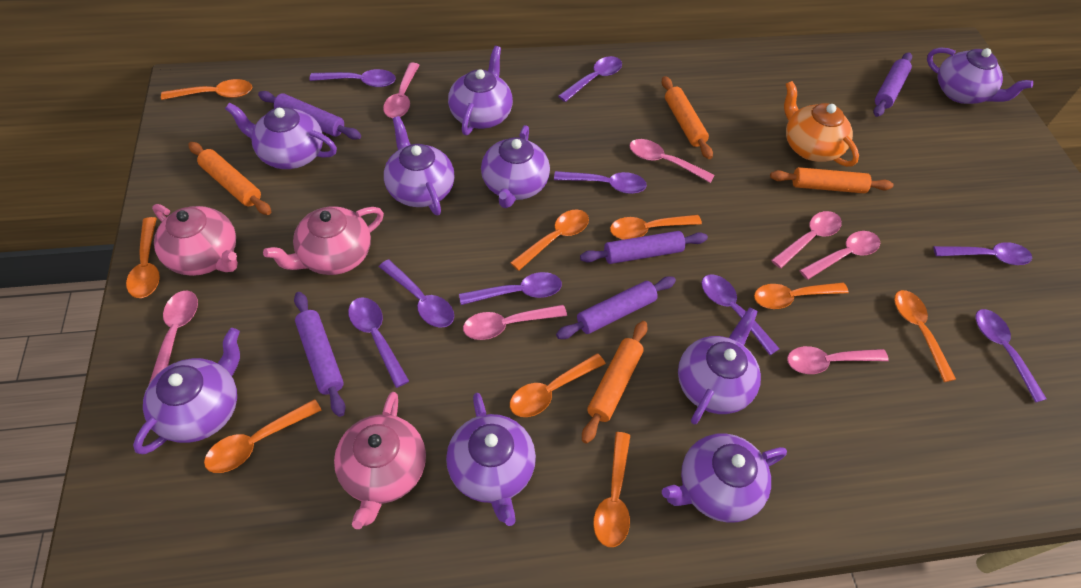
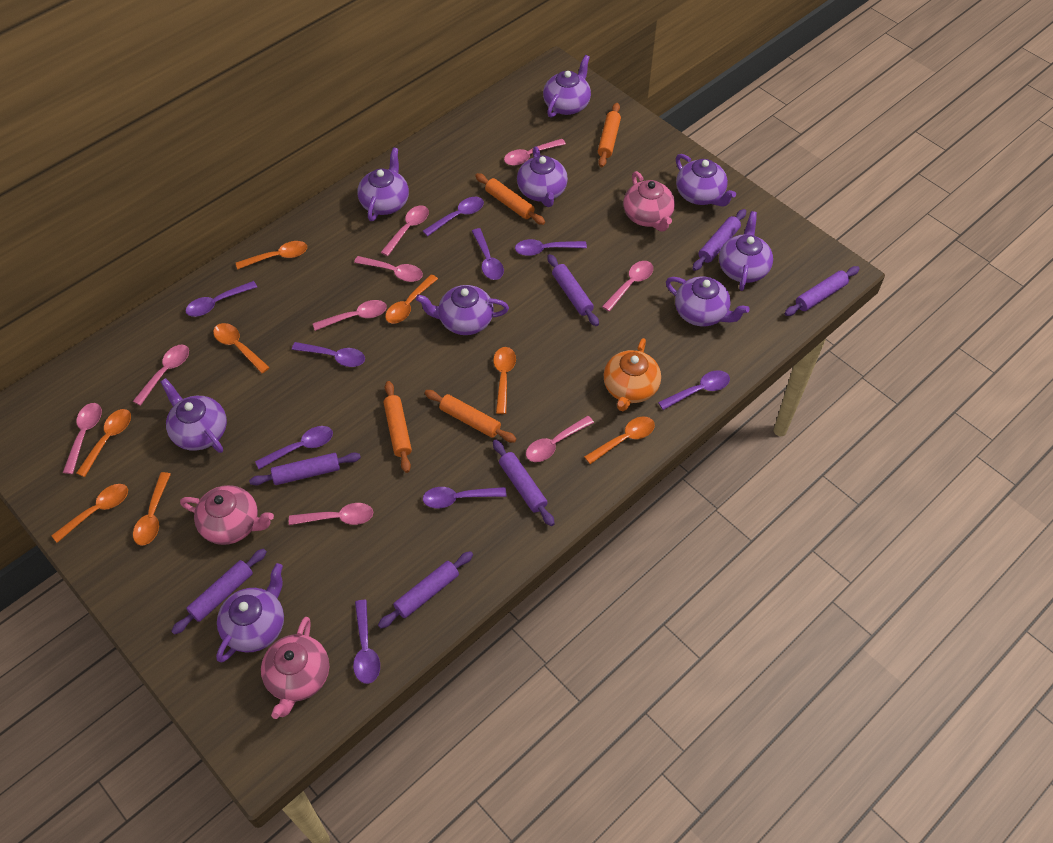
orange spoon: 9 -> 8
pink spoon: 7 -> 9
purple rolling pin: 5 -> 7

